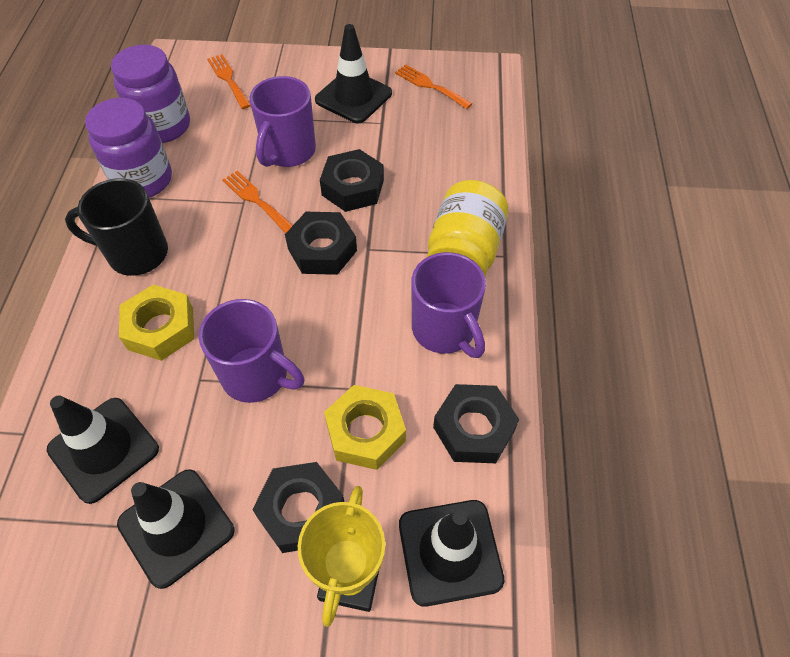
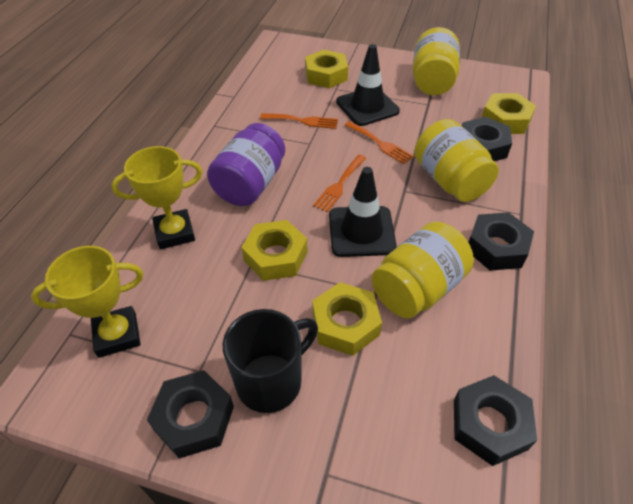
black traffic cone: 4 -> 2
purple jar: 2 -> 1
purple mug: 3 -> 0
yellow jar: 1 -> 3
yellow nut: 2 -> 4
yellow trophy: 1 -> 2

